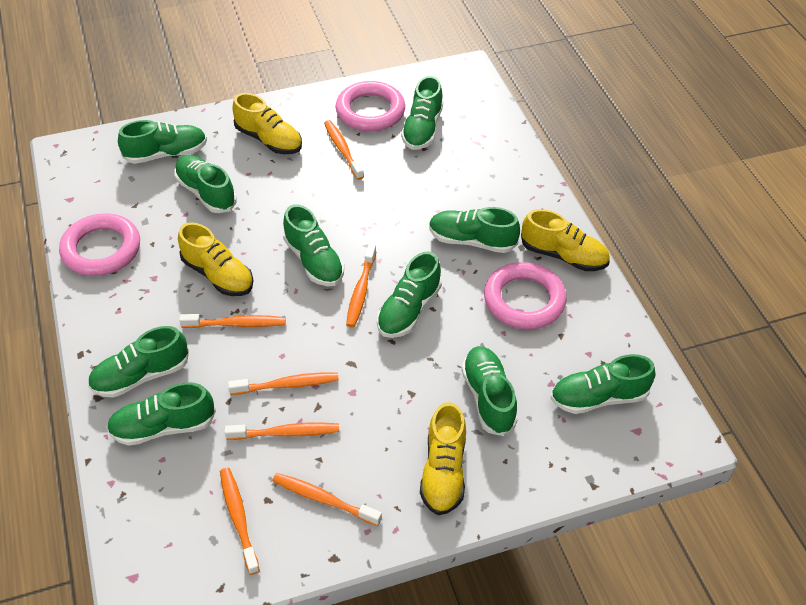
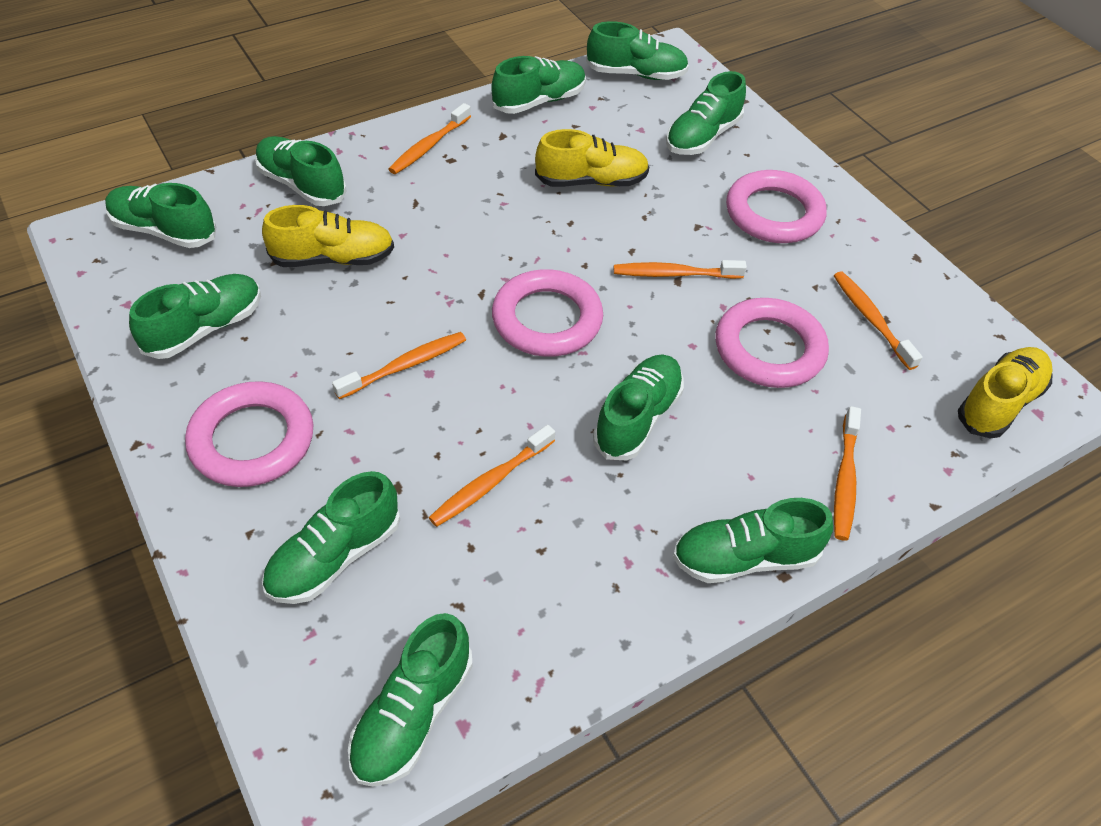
orange toothbrush: 7 -> 6
pink ring: 3 -> 4
yellow shoe: 4 -> 3

